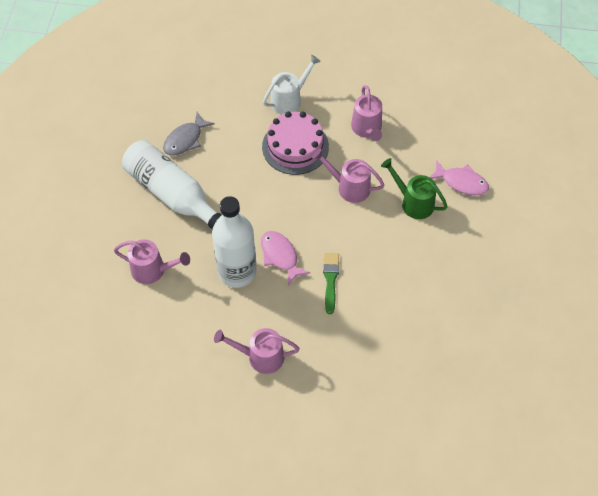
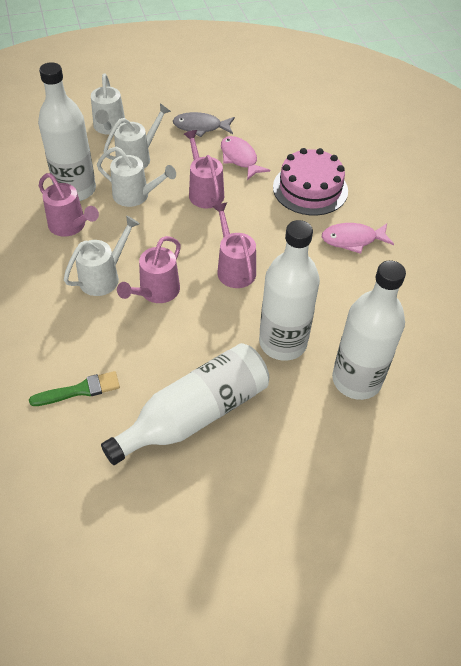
green watering can: 1 -> 0
white bottle: 2 -> 4
white watering can: 1 -> 4

